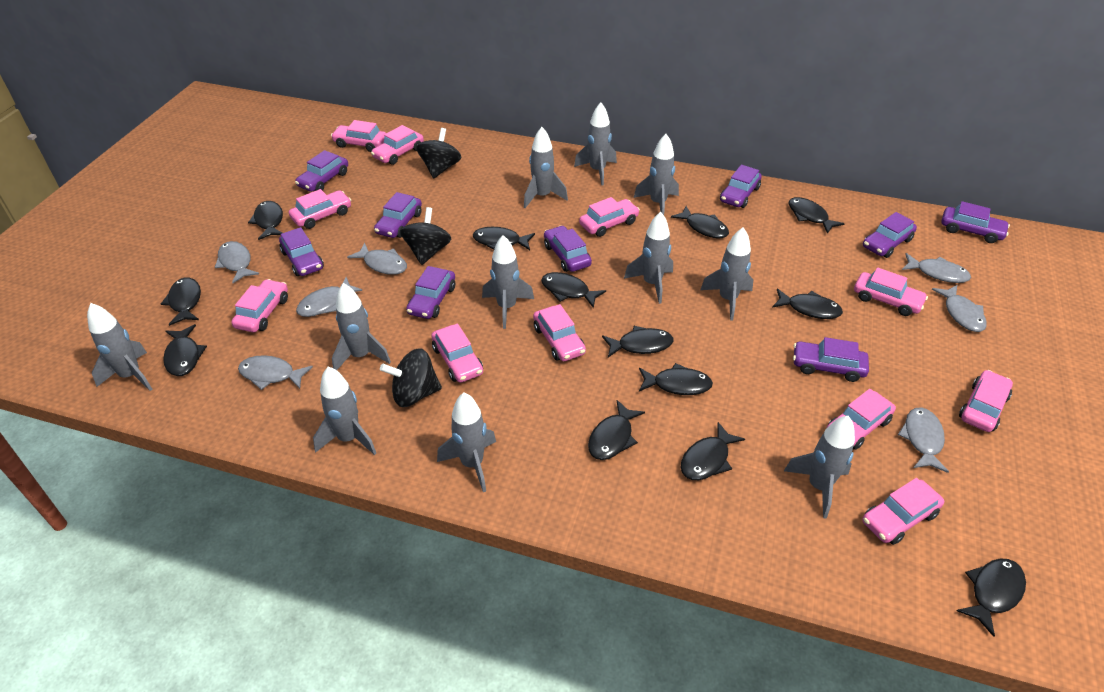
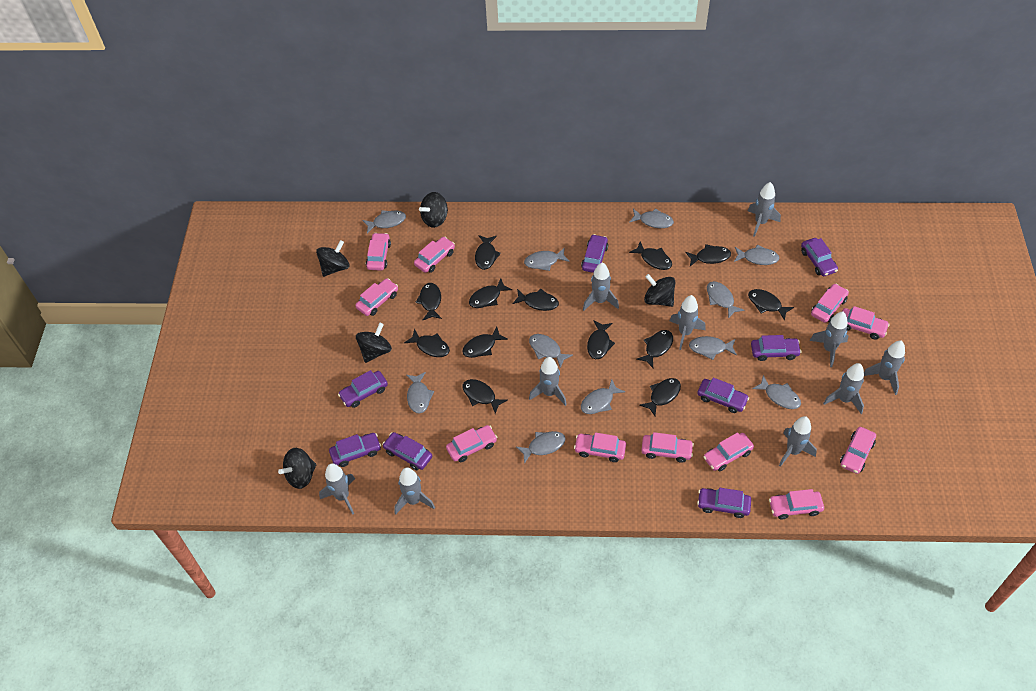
black spinning top: 3 -> 5
grey fish: 7 -> 11
grey rocket: 11 -> 10
purple car: 9 -> 8

